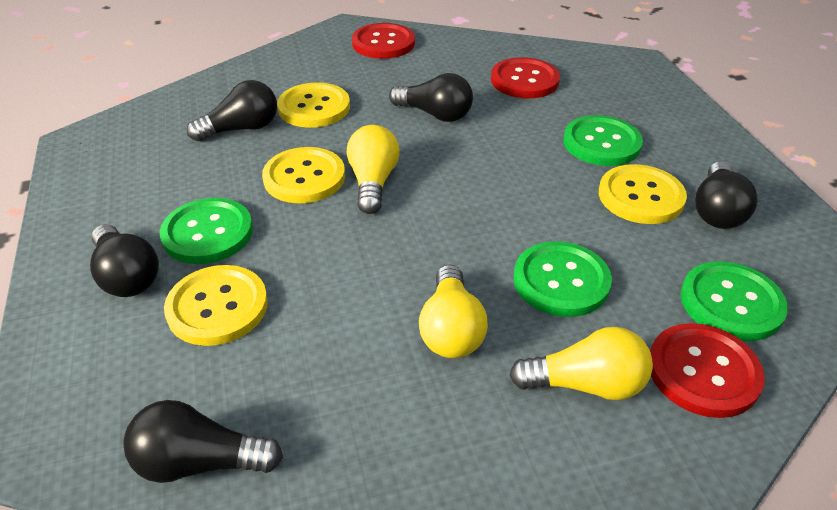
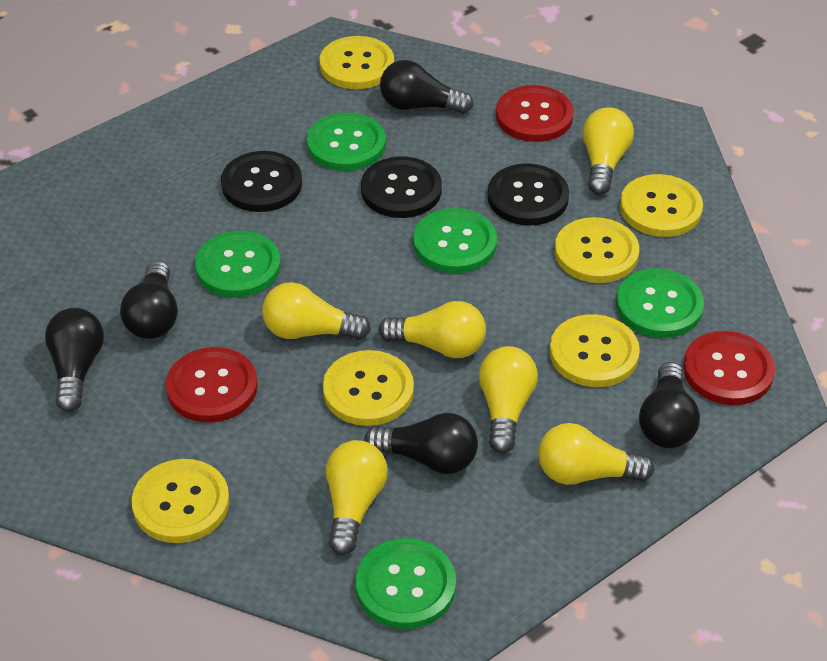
black button: 0 -> 3
green button: 4 -> 5
yellow button: 4 -> 6
yellow light bulb: 3 -> 6

